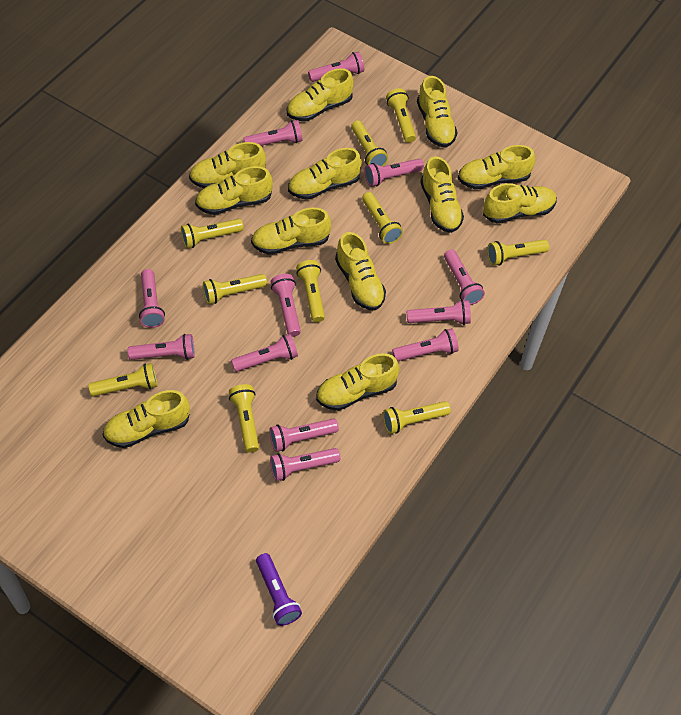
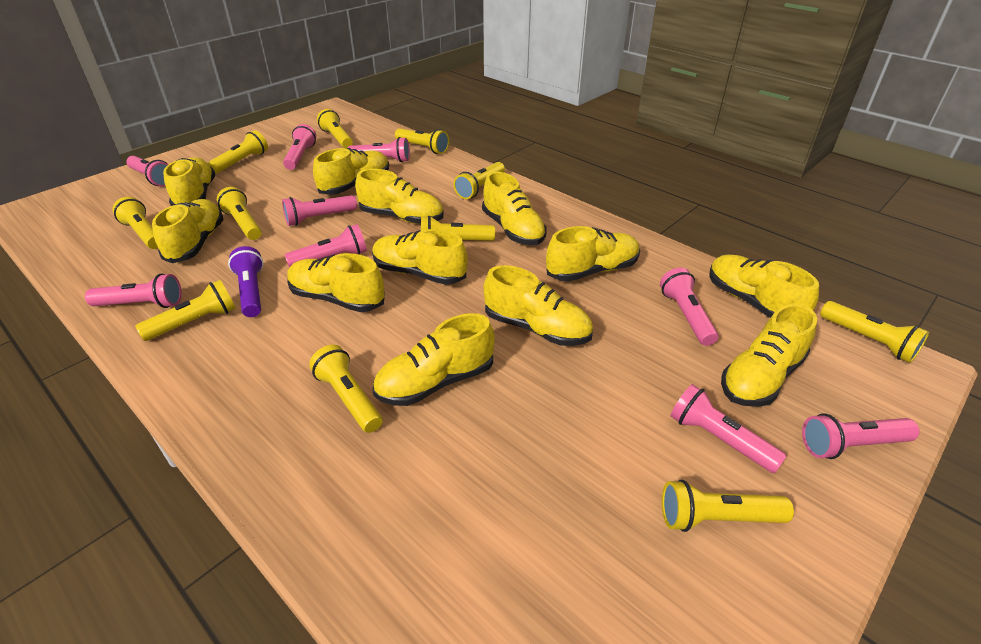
pink flashlight: 12 -> 9
yellow flashlight: 10 -> 11

